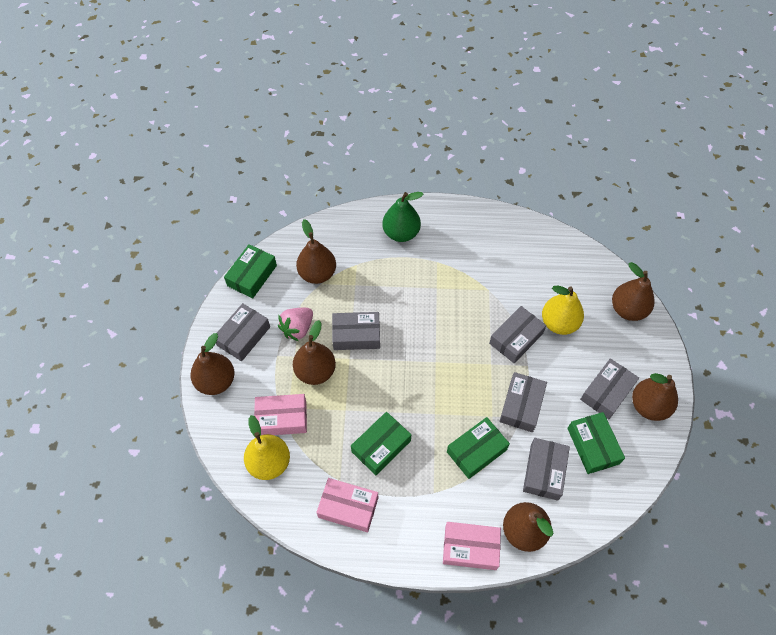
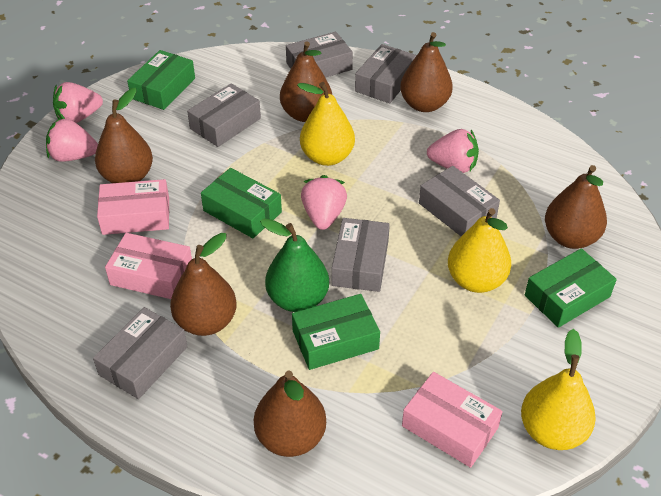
pink strawberry: 1 -> 4
yellow pear: 2 -> 3

